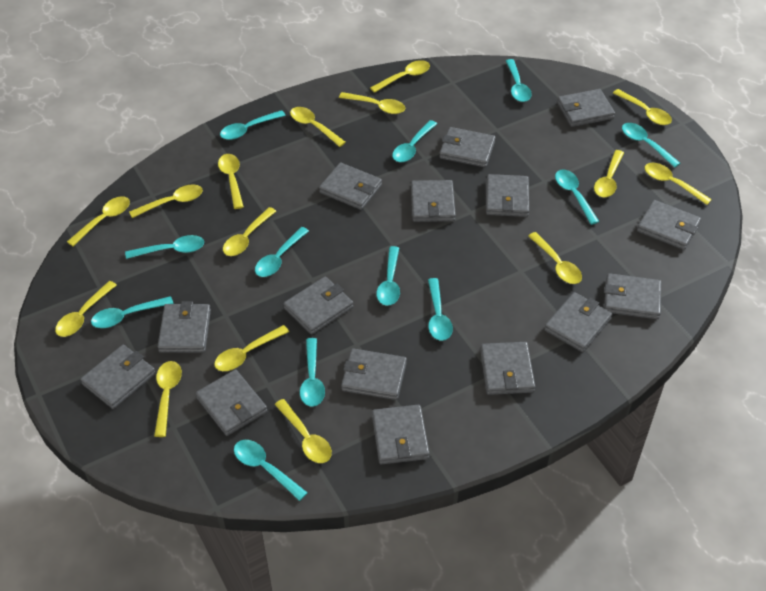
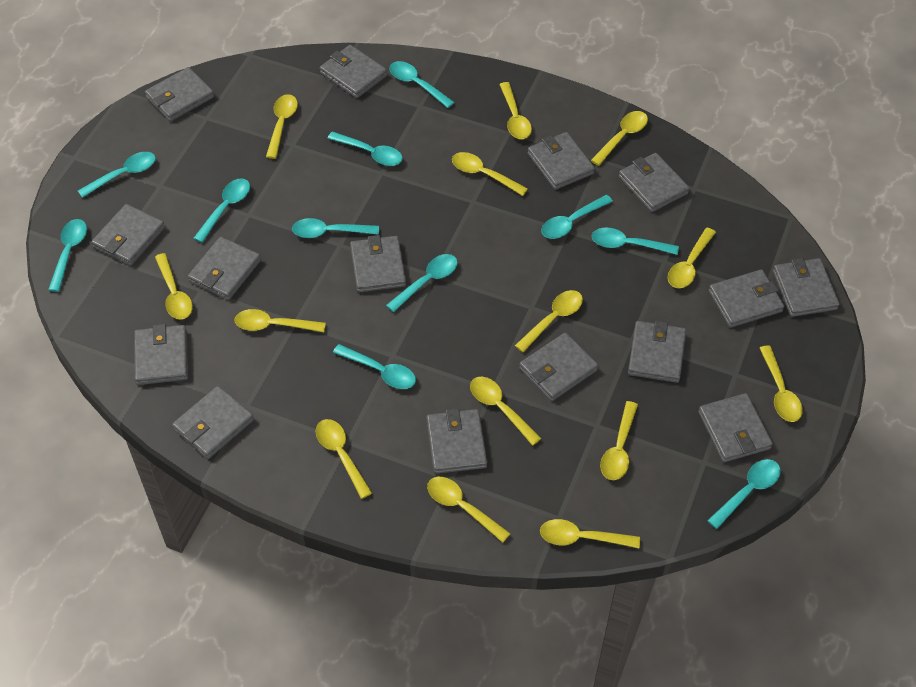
turquoise spoon: 12 -> 11
yellow spoon: 15 -> 14

